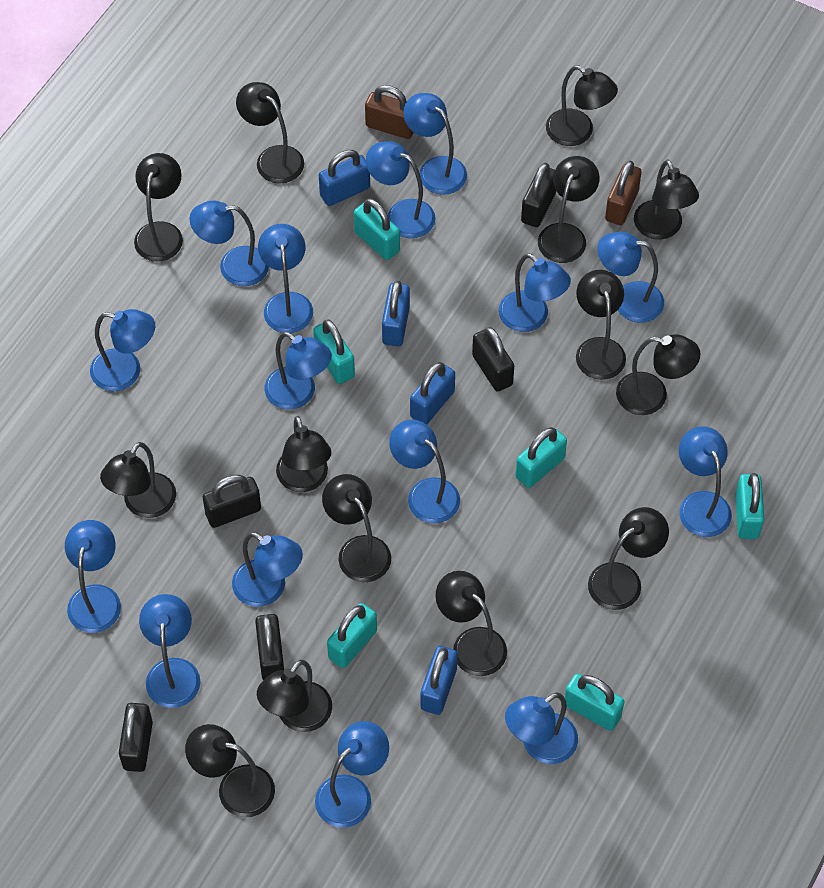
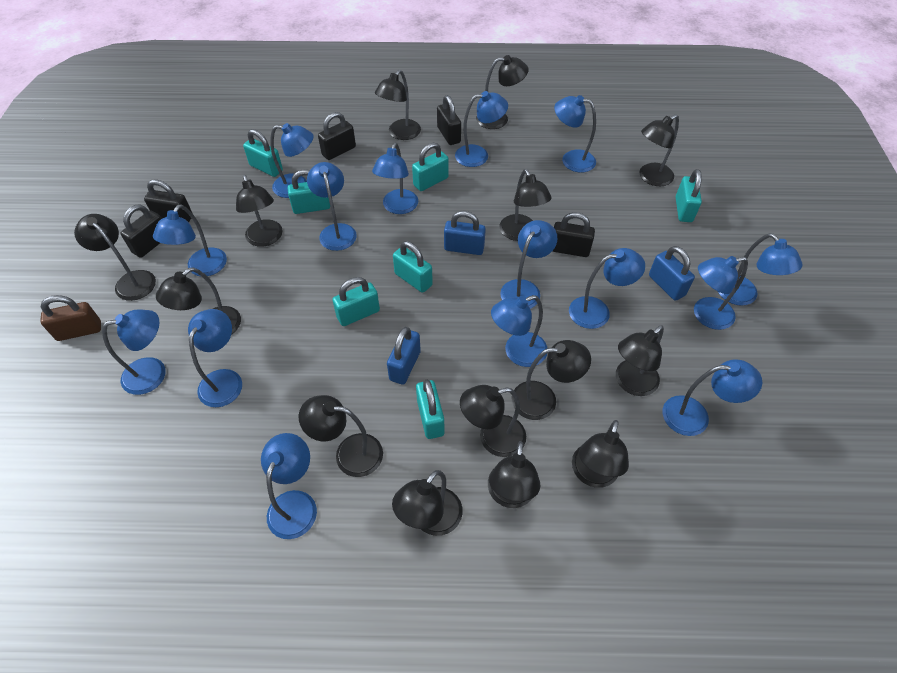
blue padlock: 4 -> 3
brown padlock: 2 -> 1
turquoise padlock: 6 -> 7

